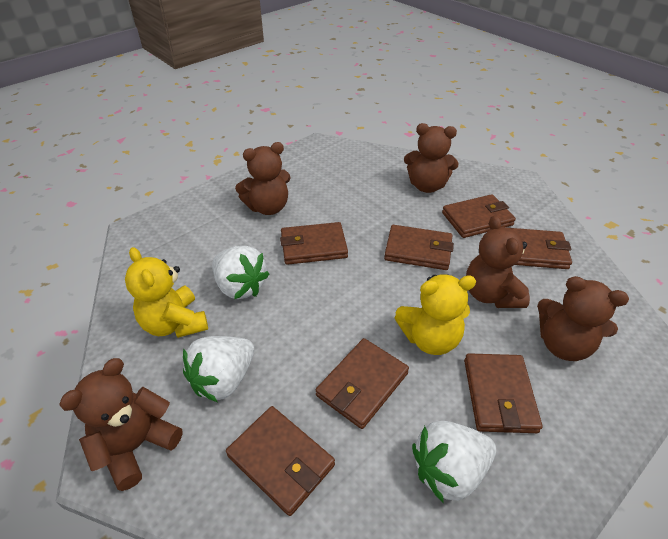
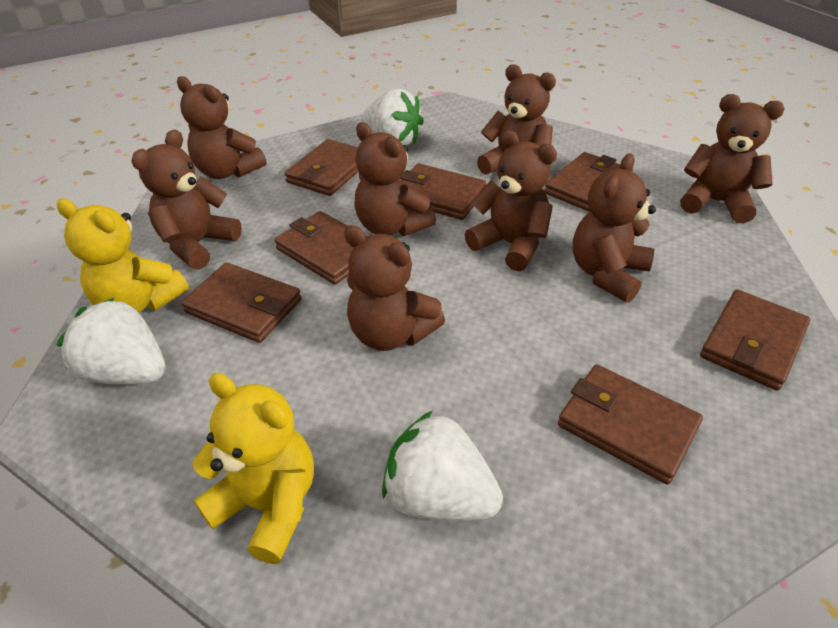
brown teddy bear: 5 -> 8

